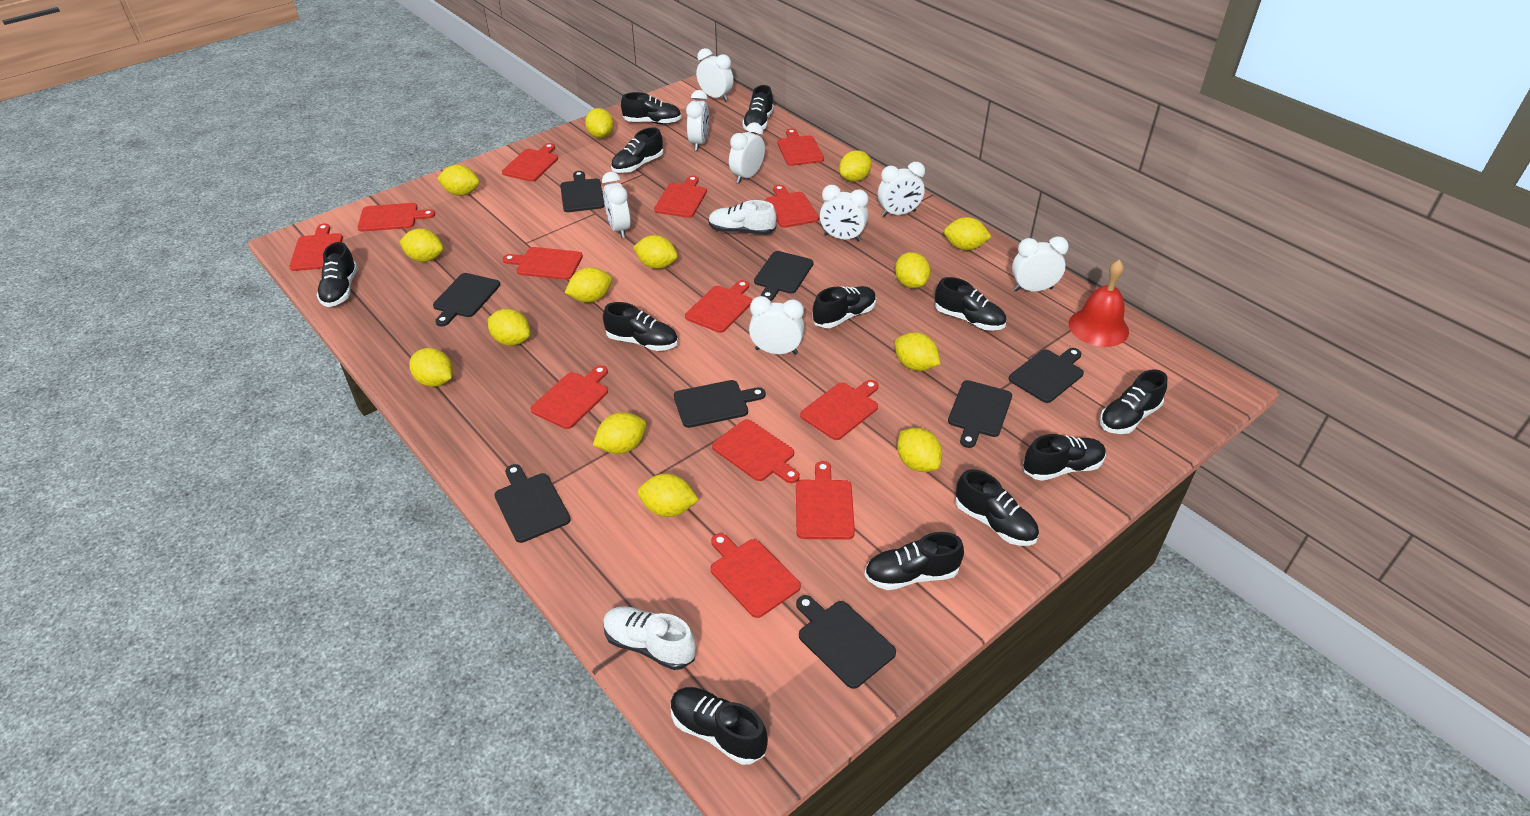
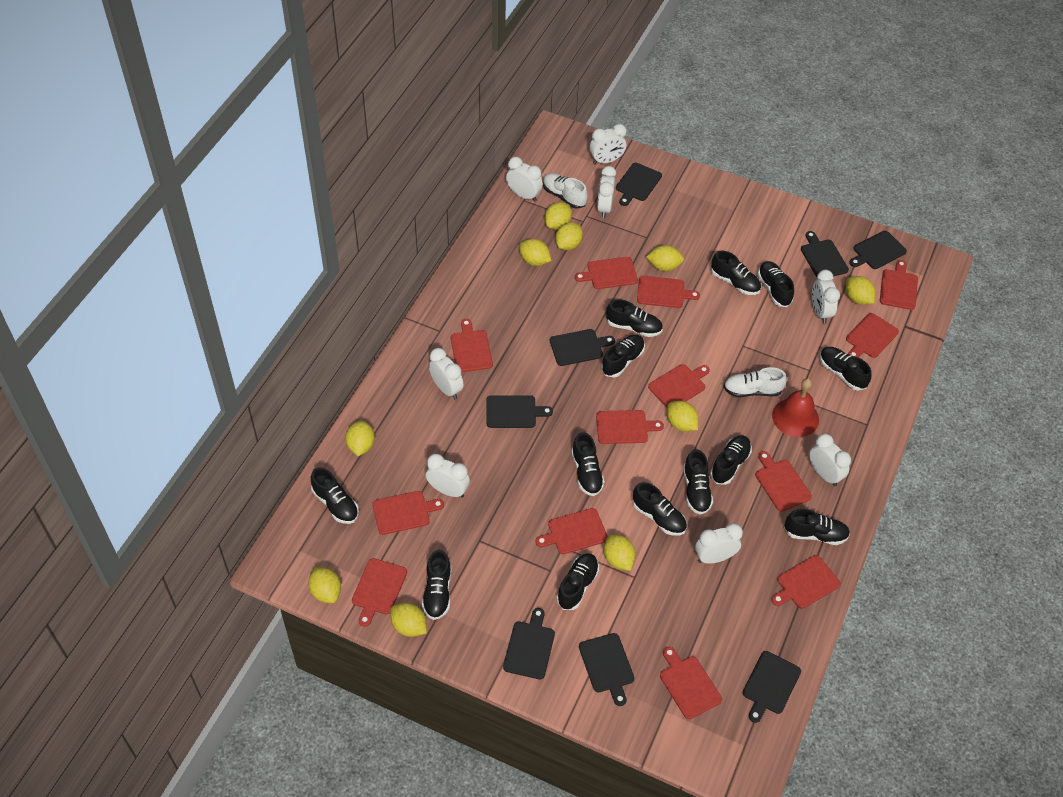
black shoe: 12 -> 13
yellow lemon: 14 -> 10

